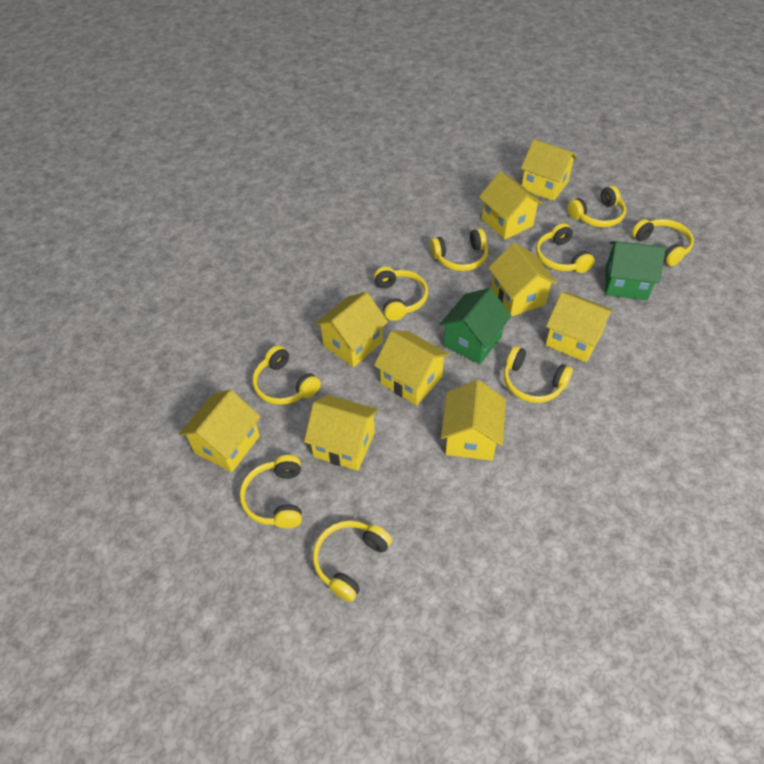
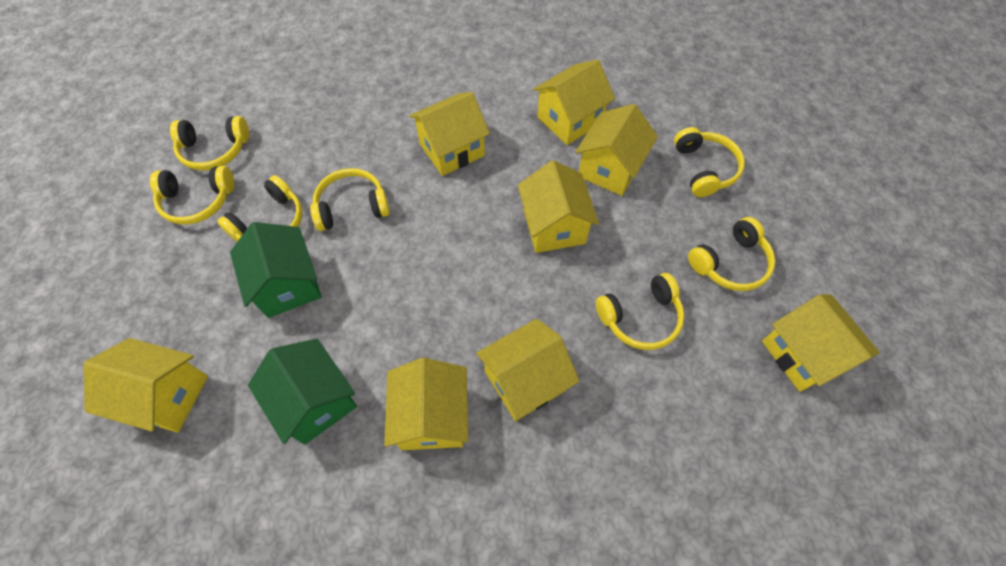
yellow headphones: 9 -> 7
yellow house: 9 -> 8

